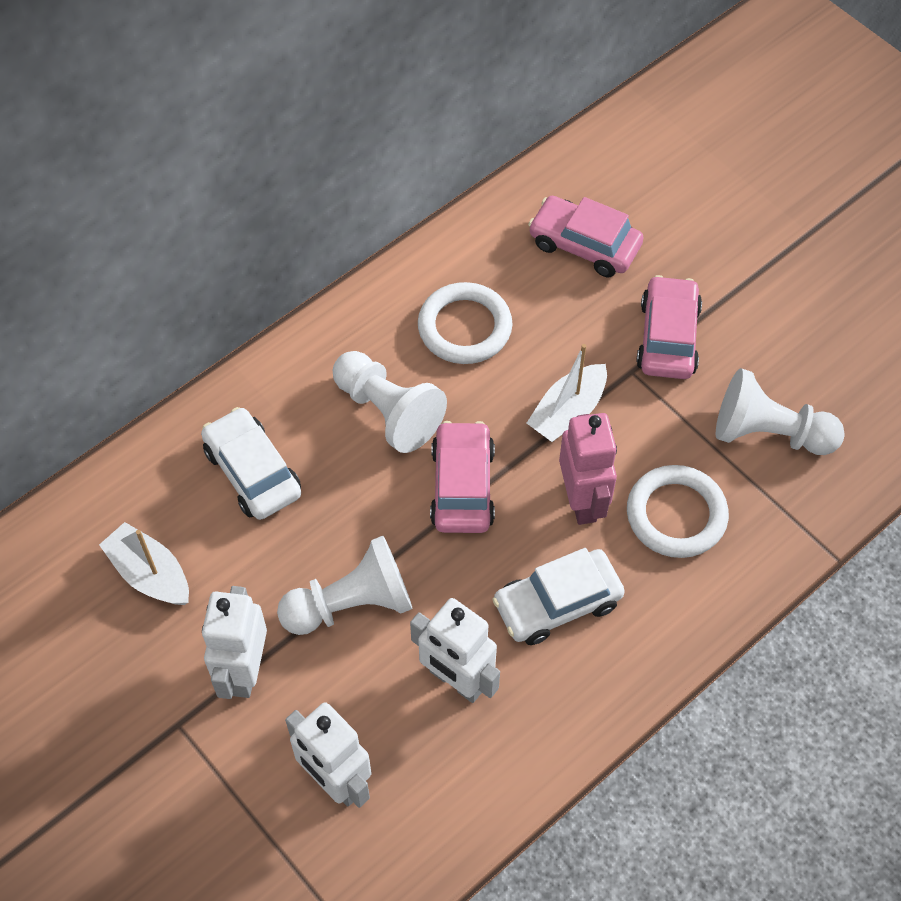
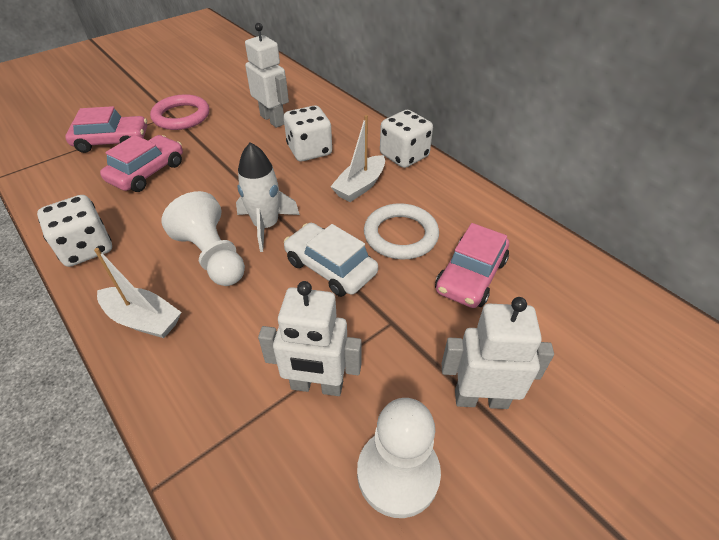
pink ring: 0 -> 1
pink robot: 1 -> 0
white car: 2 -> 1
white dice: 0 -> 3
white pawn: 3 -> 2
white ring: 2 -> 1
white rocket: 0 -> 1

